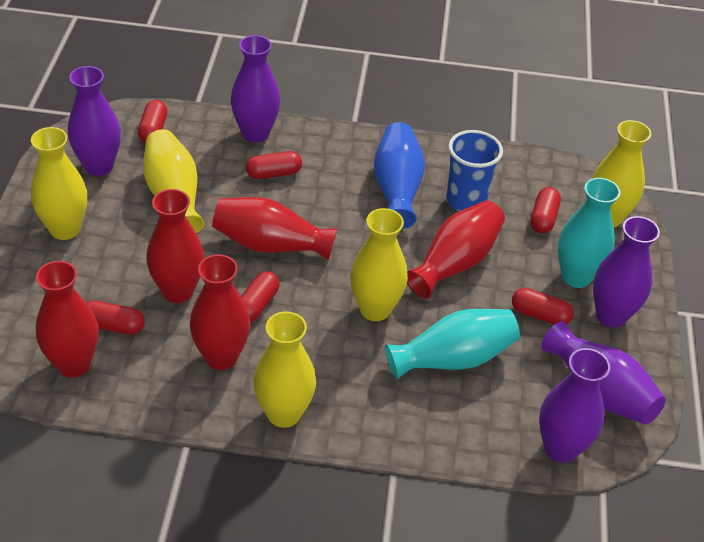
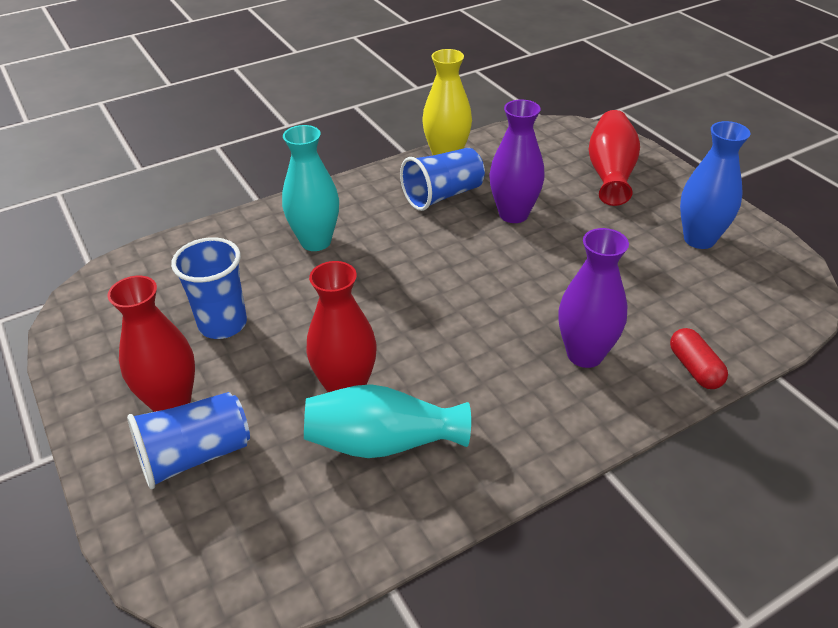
blue cup: 1 -> 3
purple vase: 5 -> 2
red capsule: 6 -> 1
red vase: 5 -> 3
yellow vase: 5 -> 1

